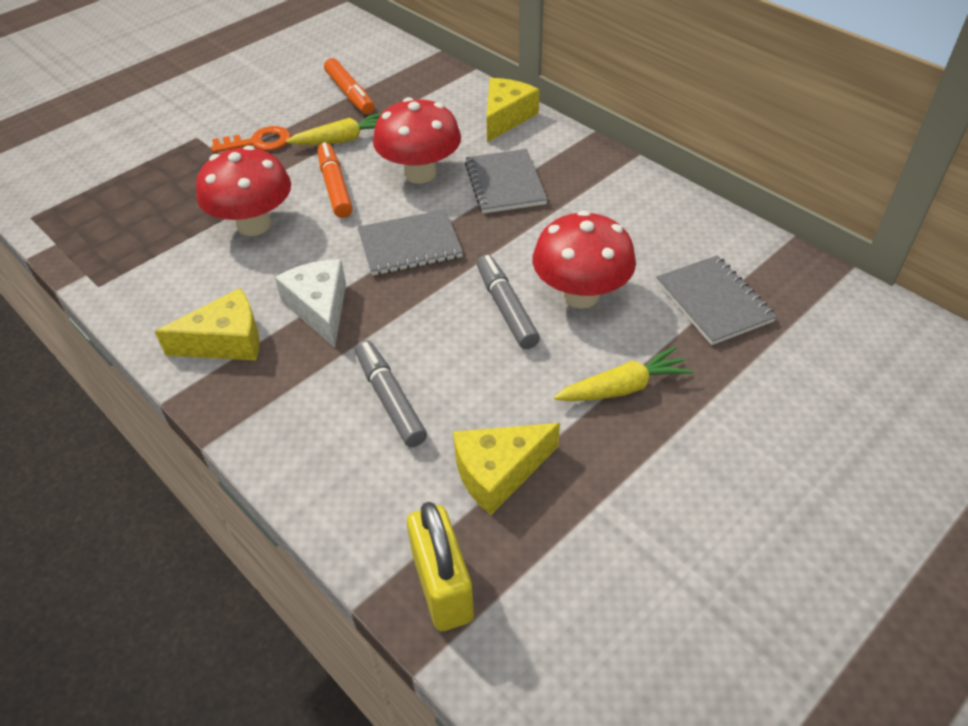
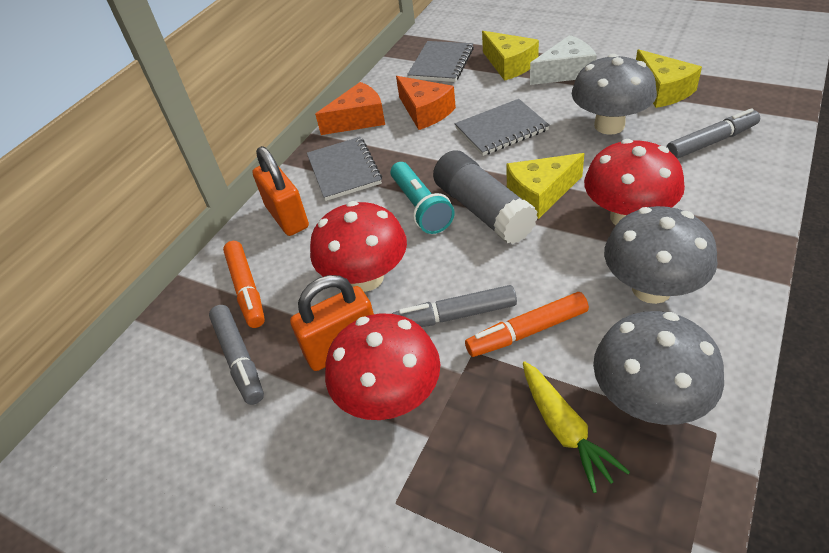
grey glue stick: 0 -> 1
grey marker: 2 -> 3
grey mushroom: 0 -> 3
orange cheese: 0 -> 2
orange key: 1 -> 0
orange padlock: 0 -> 2
turquoise flashlight: 0 -> 1
yellow carrot: 2 -> 1
yellow padlock: 1 -> 0

